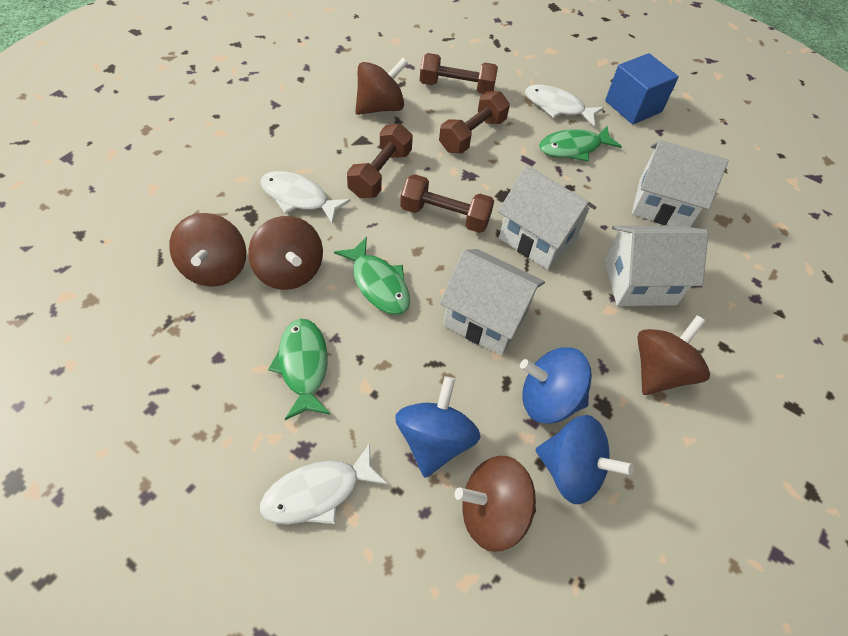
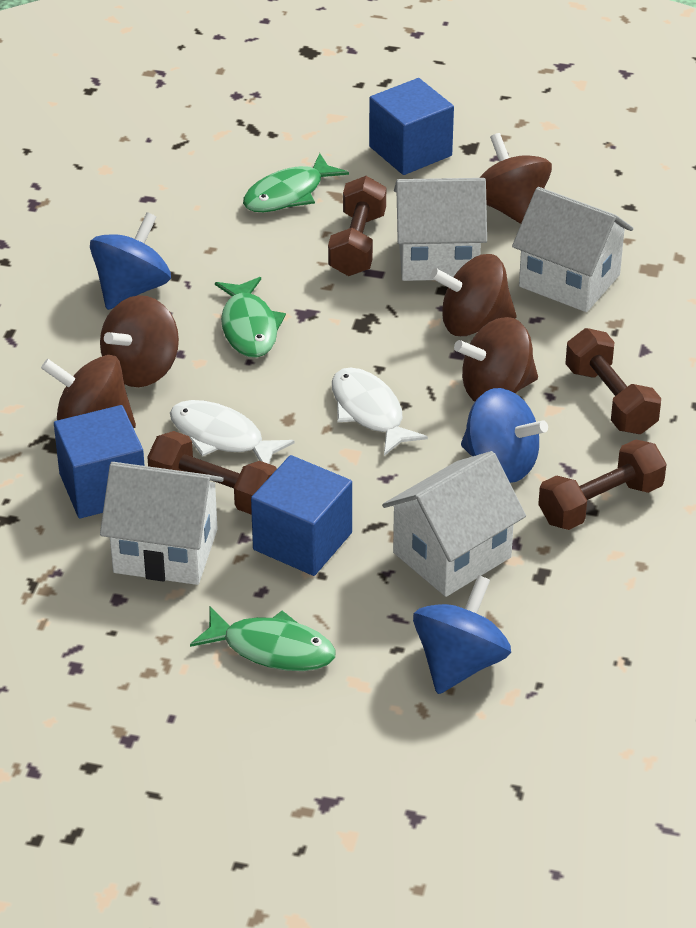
blue cube: 1 -> 3
white fish: 3 -> 2

